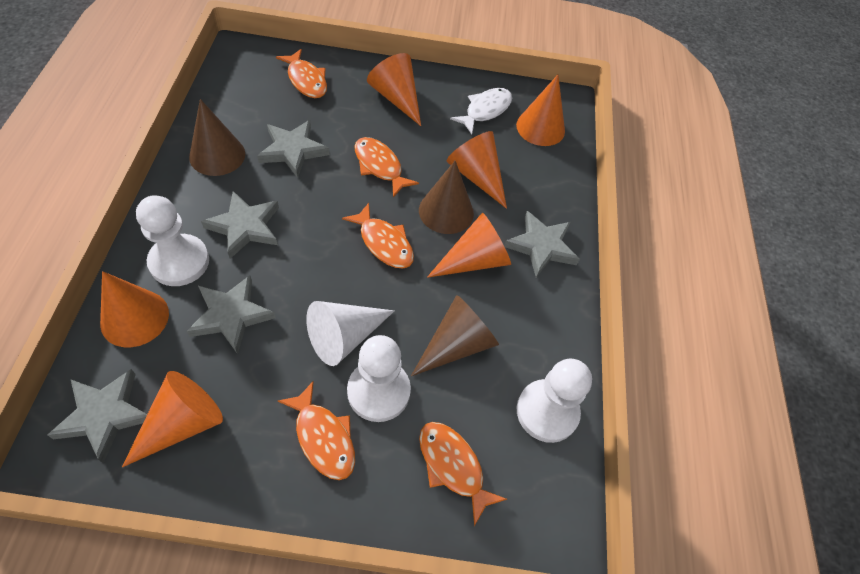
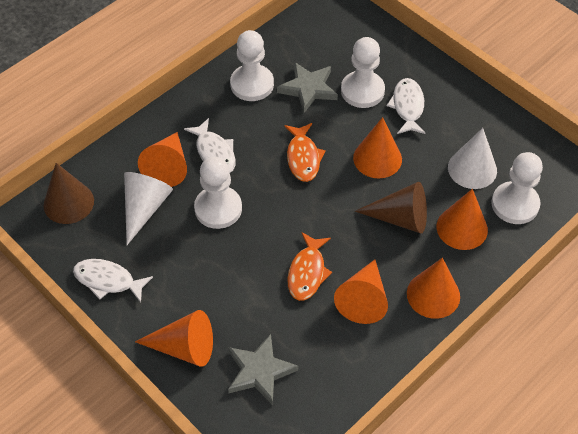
brown cone: 3 -> 2
grey star: 5 -> 2
orange fish: 5 -> 2
white cone: 1 -> 2
white fish: 1 -> 3
white pawn: 3 -> 4

